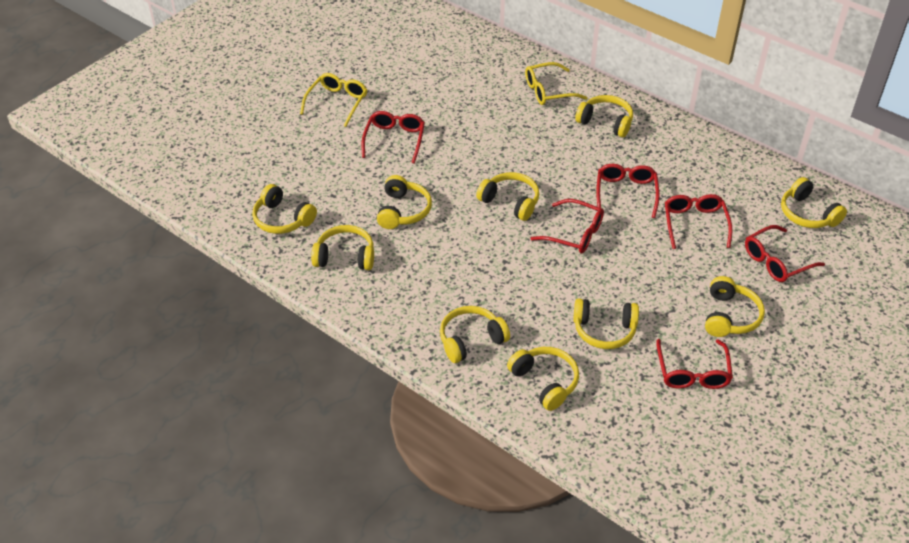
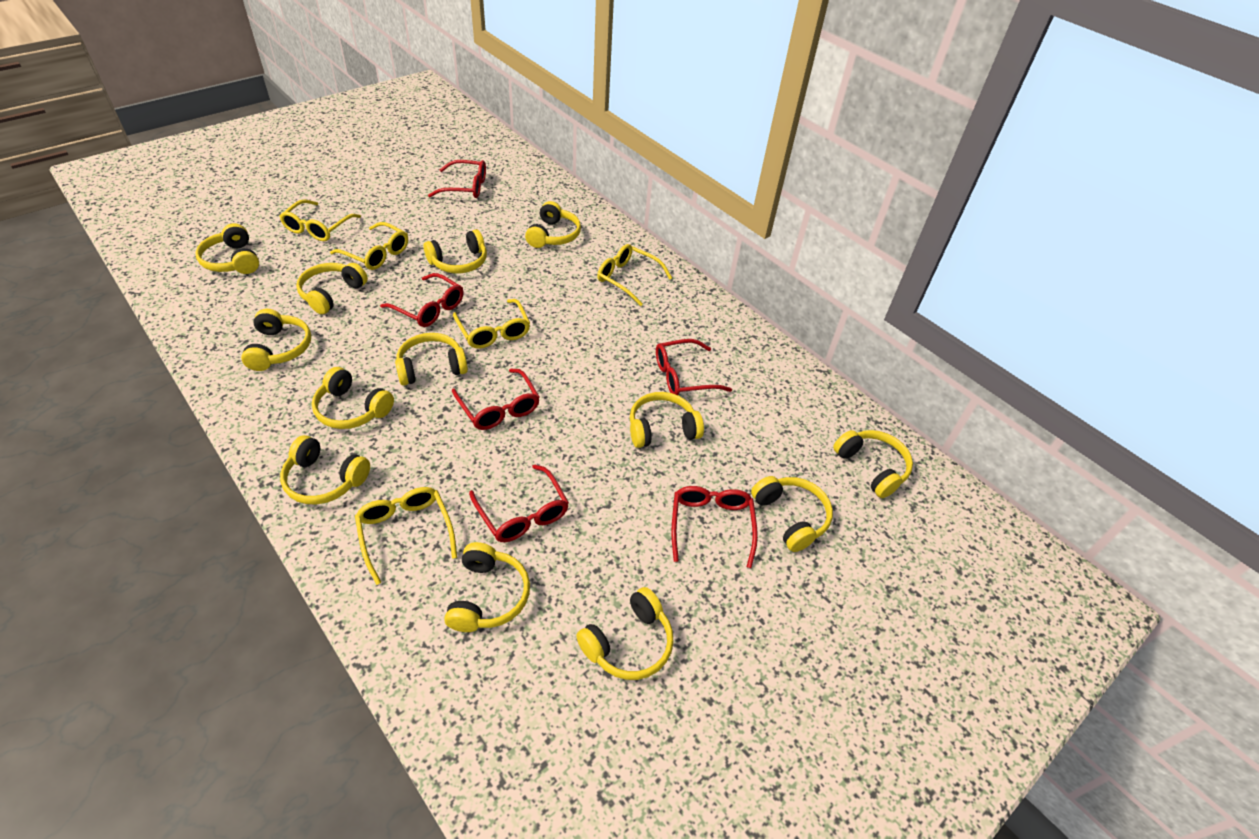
yellow glasses: 2 -> 5
yellow headphones: 10 -> 13

